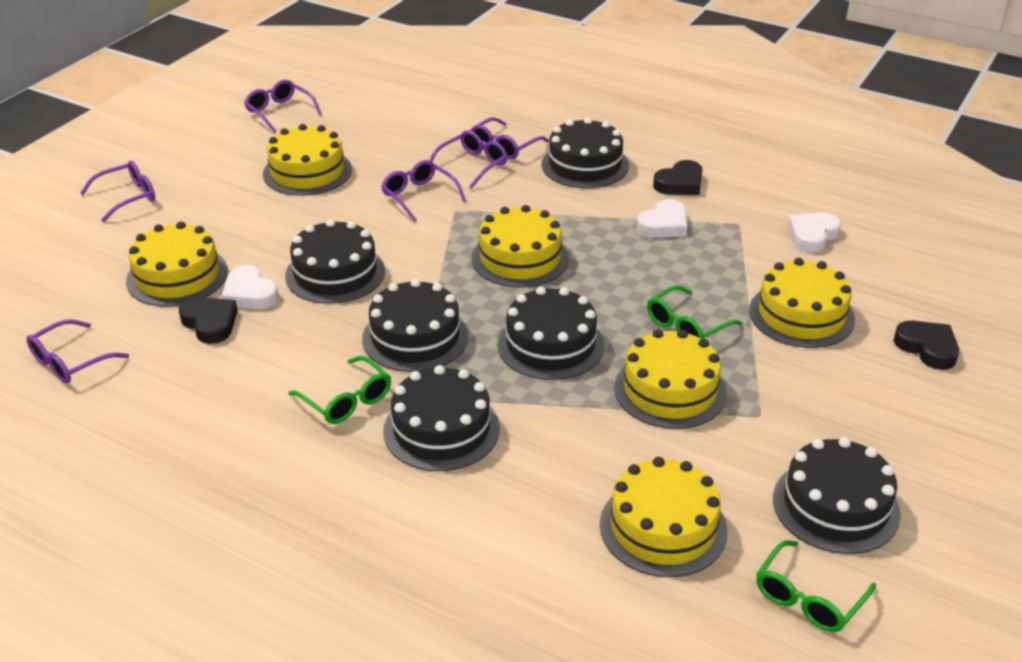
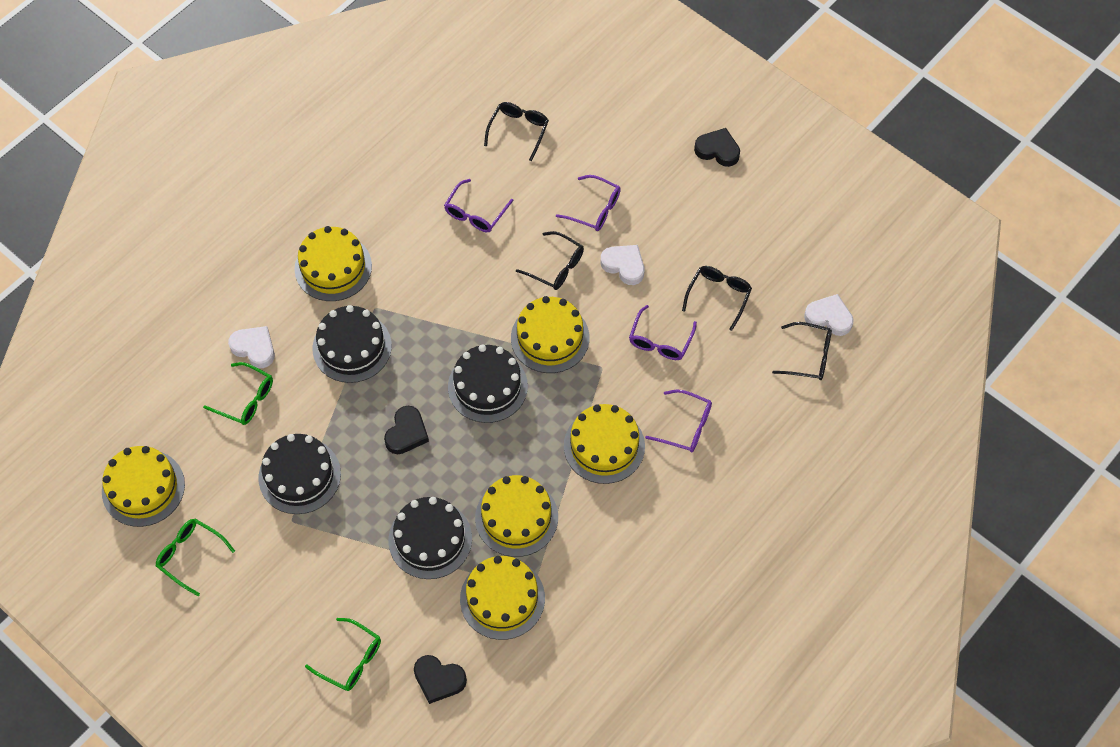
black cake: 6 -> 4
black glasses: 0 -> 4
purple glasses: 6 -> 4

